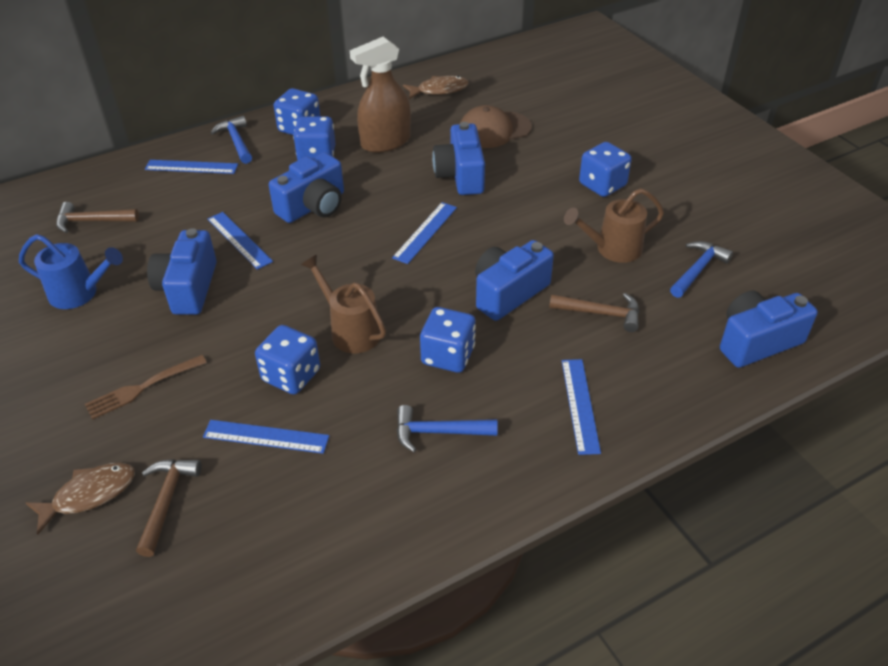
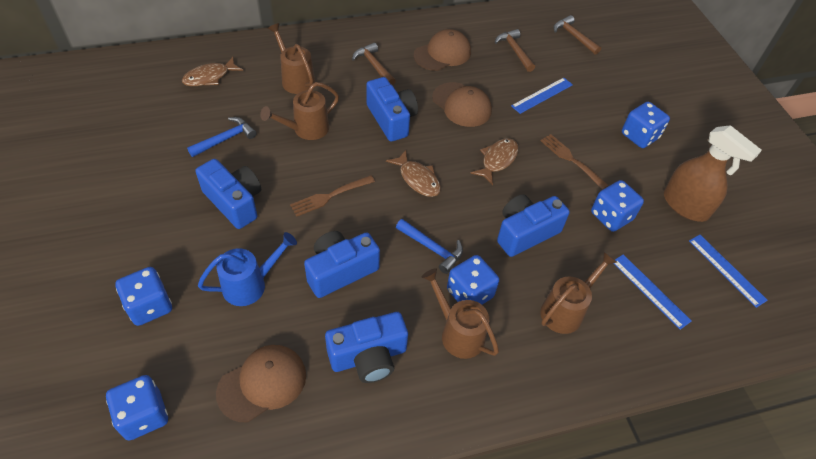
blue hammer: 3 -> 2
blue ruler: 5 -> 3
brown cap: 1 -> 3
brown fish: 2 -> 3
brown fork: 1 -> 2
brown watering can: 2 -> 4

